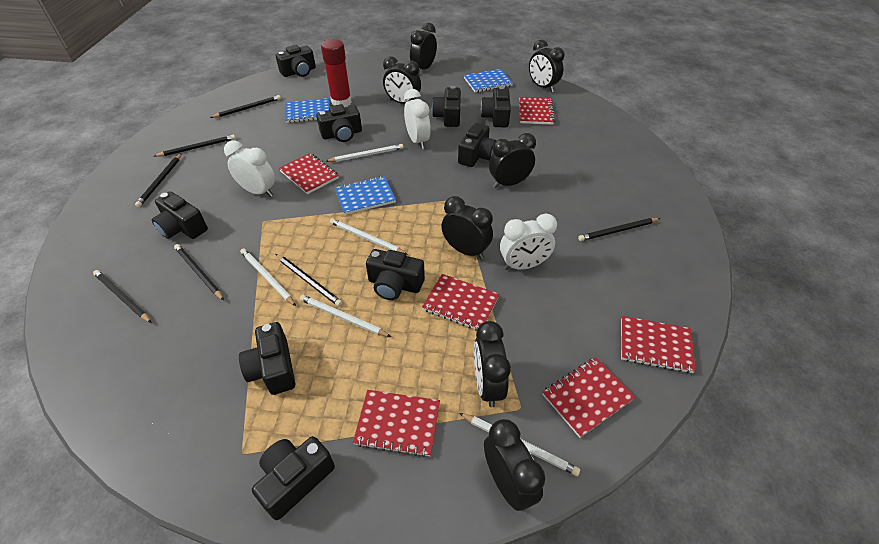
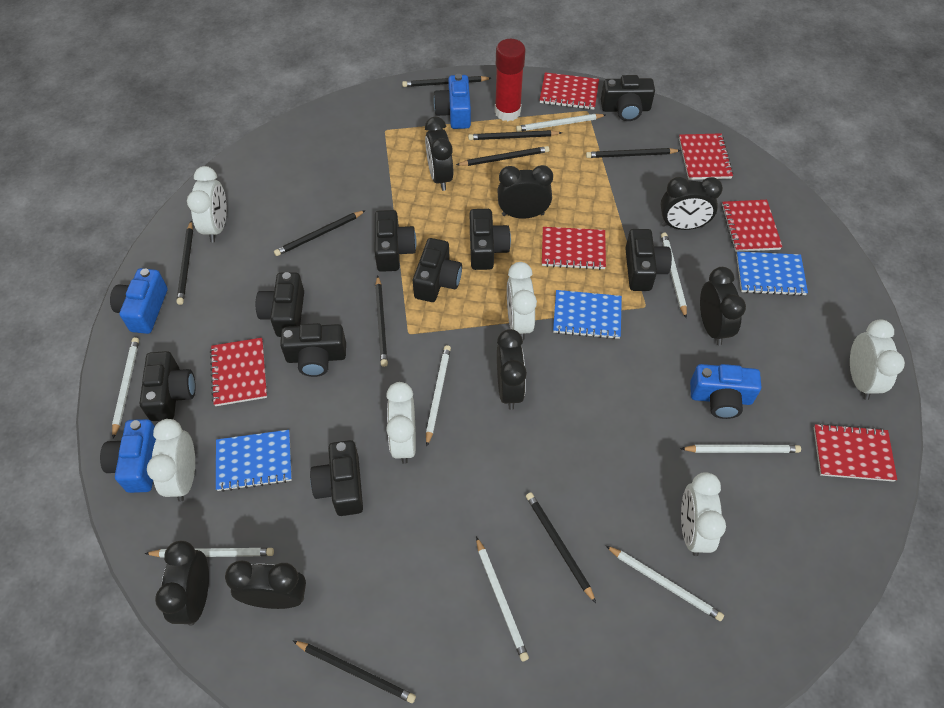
black pencil: 7 -> 9
blue camera: 0 -> 4
white clock: 3 -> 6
white pencil: 5 -> 8

